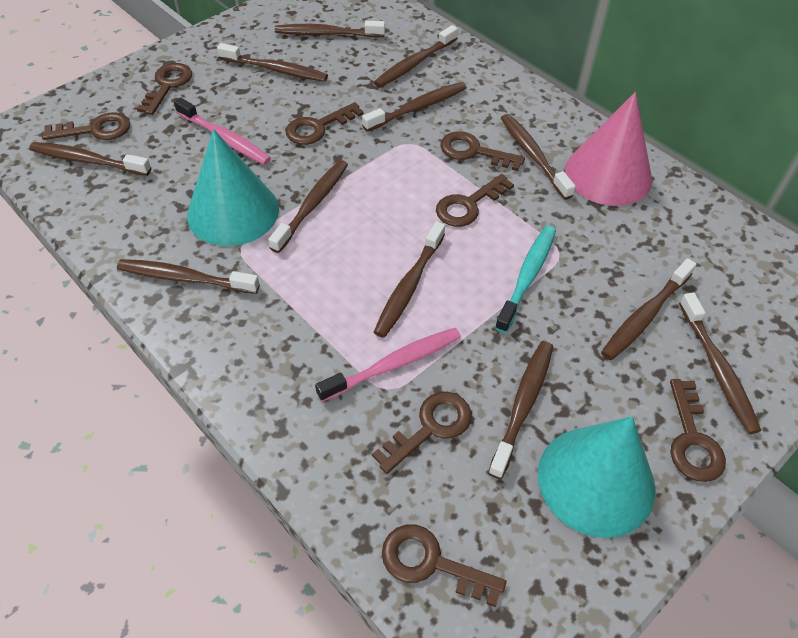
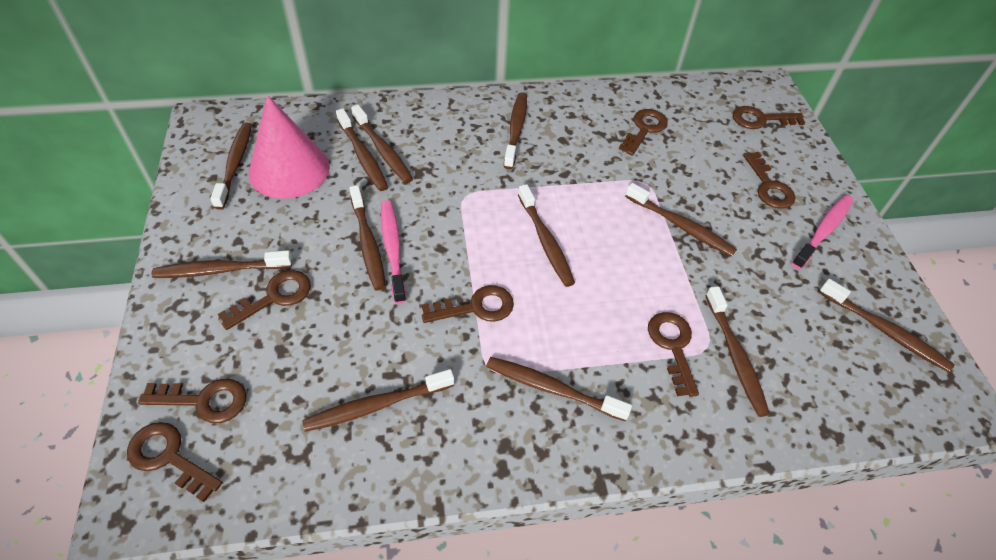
turquoise cone: 2 -> 0
turquoise toothbrush: 1 -> 0

